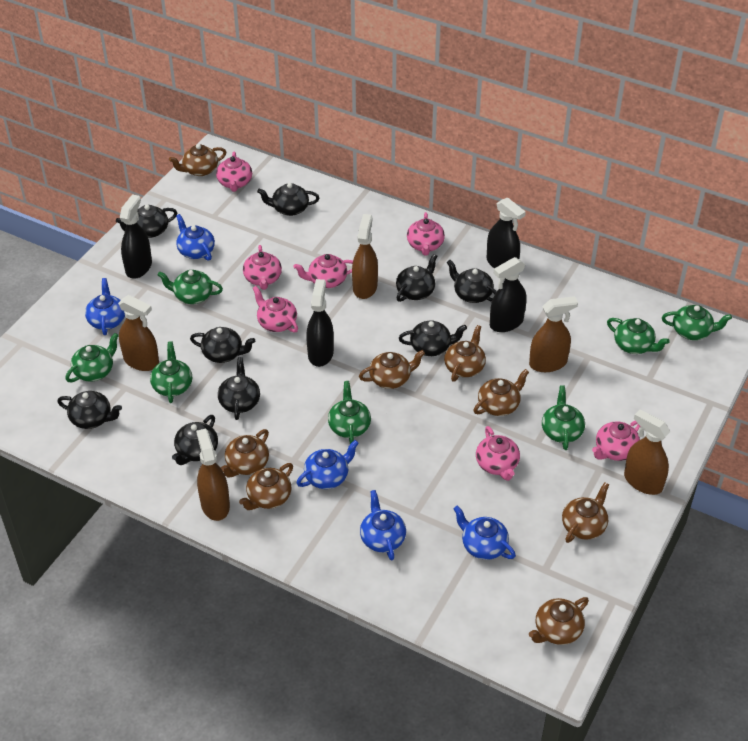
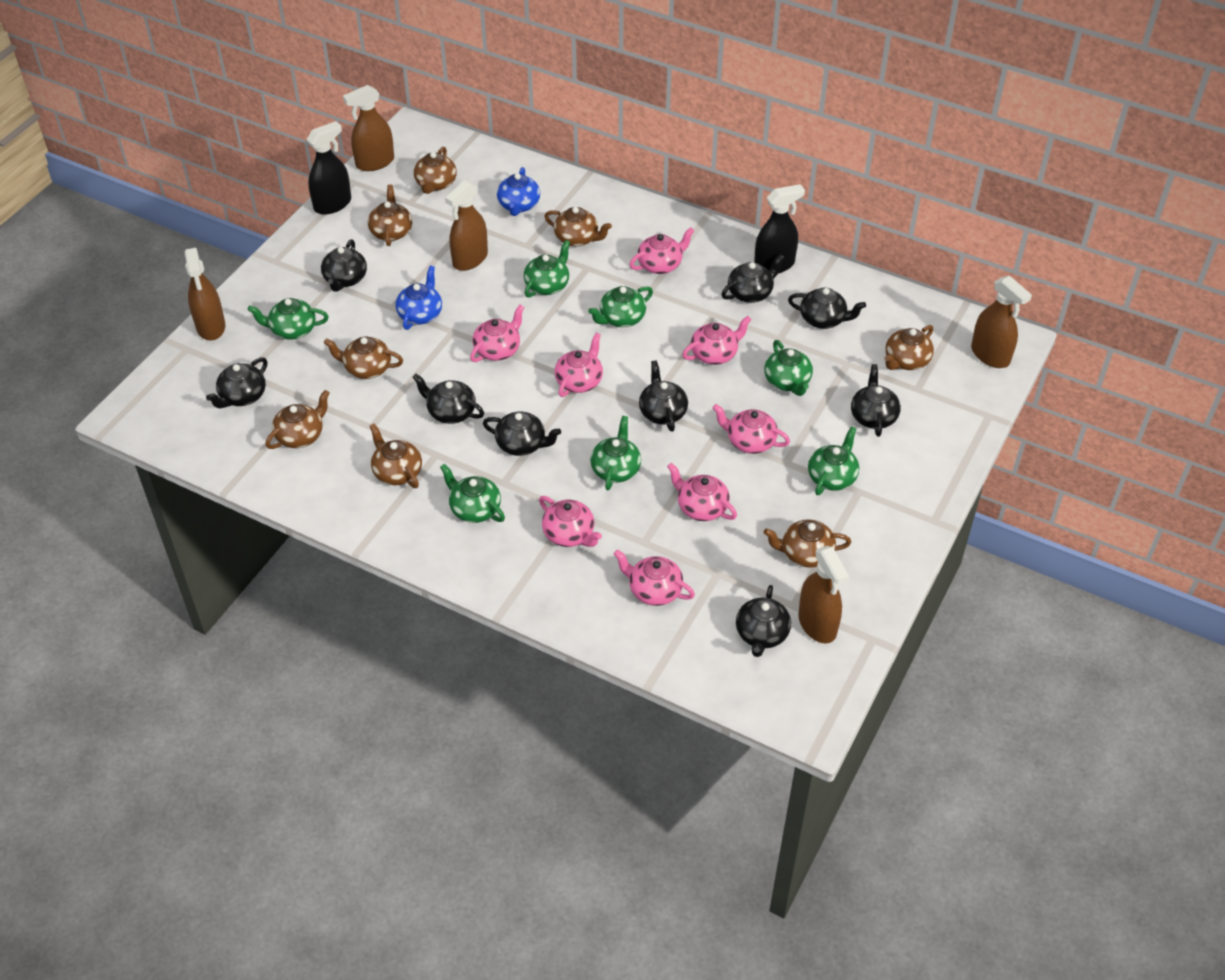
black spray bottle: 4 -> 2
blue teapot: 5 -> 2
pink teapot: 7 -> 8

